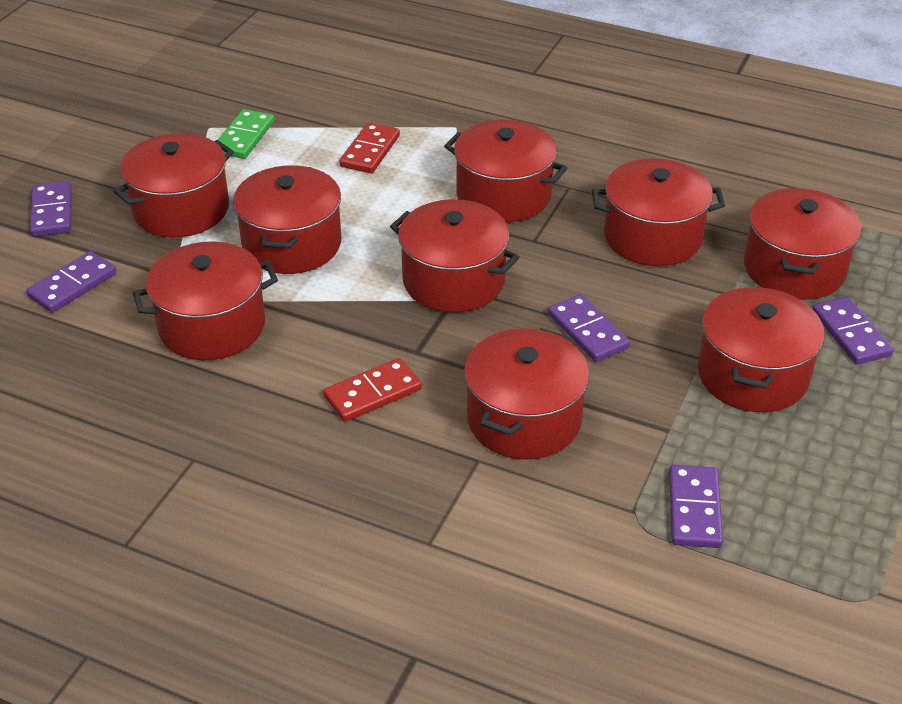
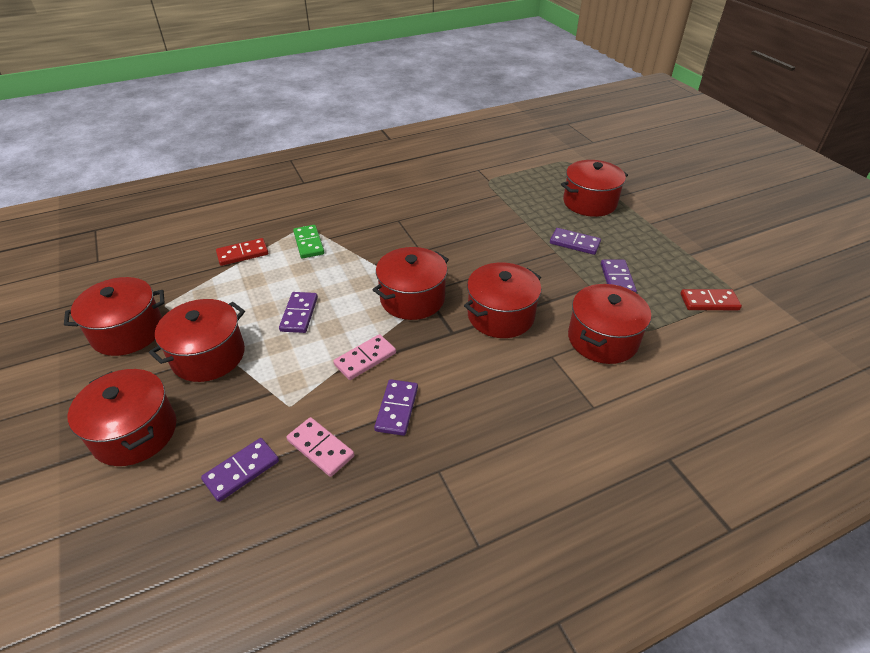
pink domino: 0 -> 2
red pot: 9 -> 7

